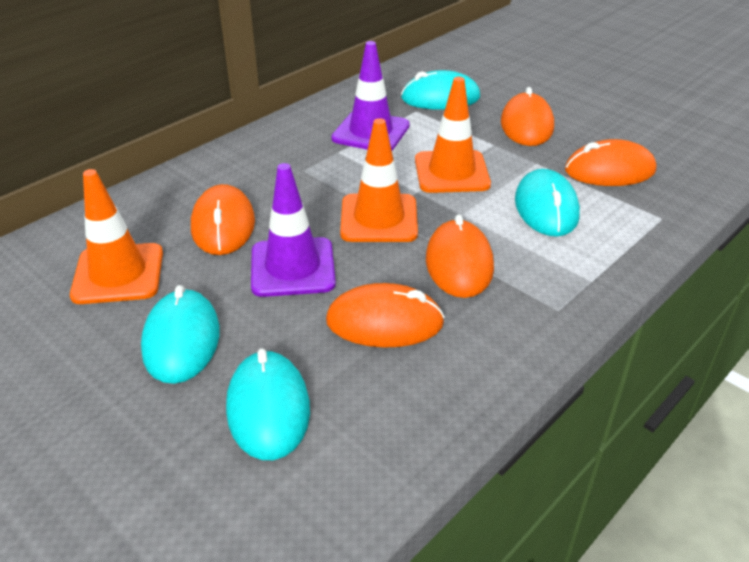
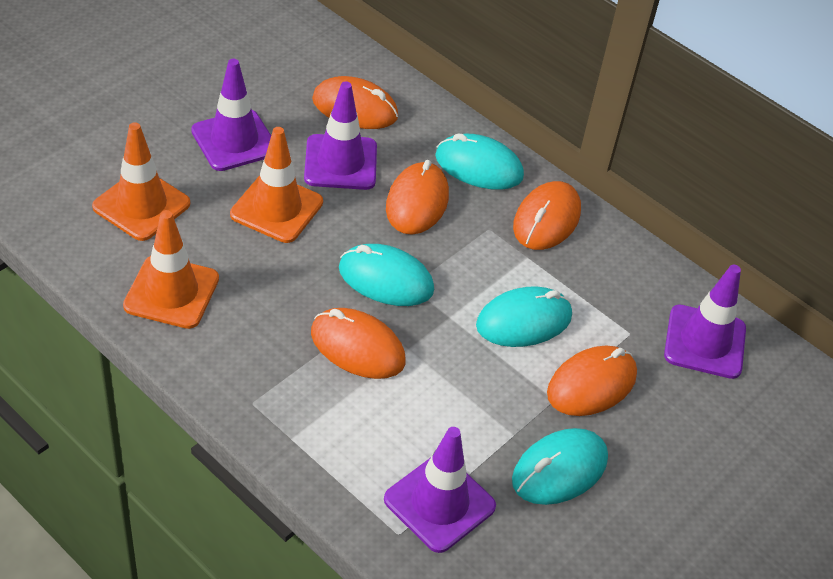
purple traffic cone: 2 -> 4

